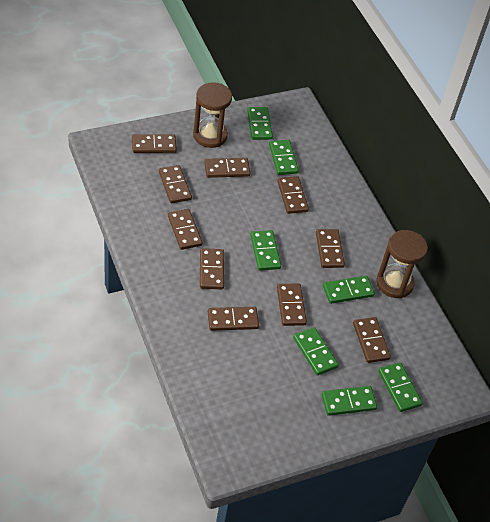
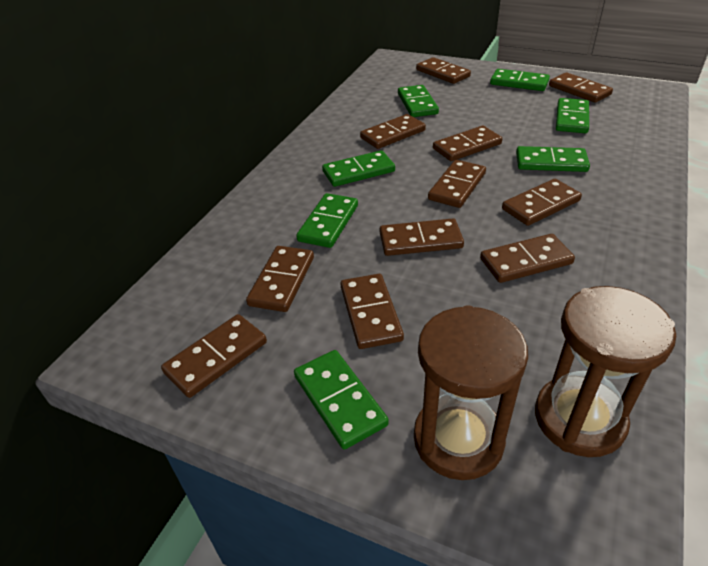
brown domino: 10 -> 11

